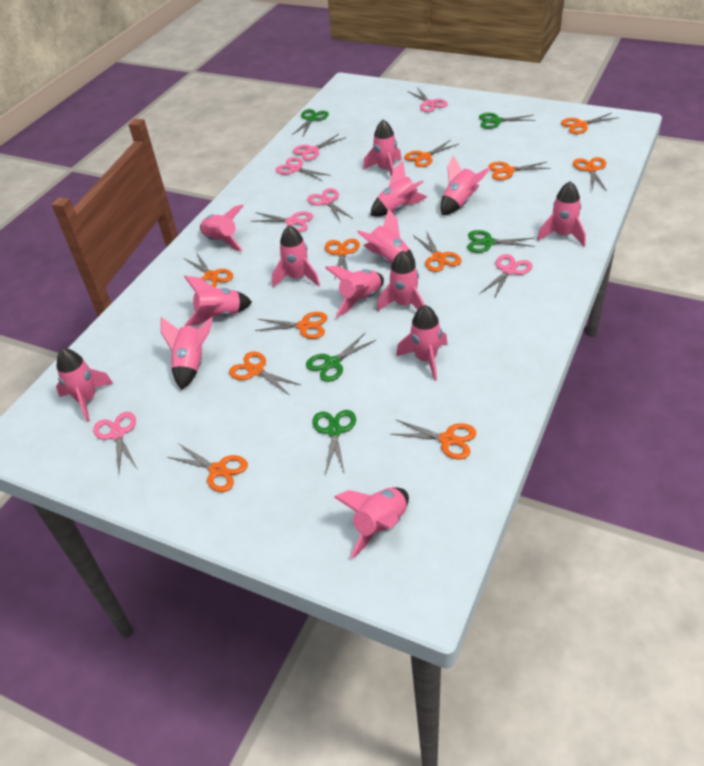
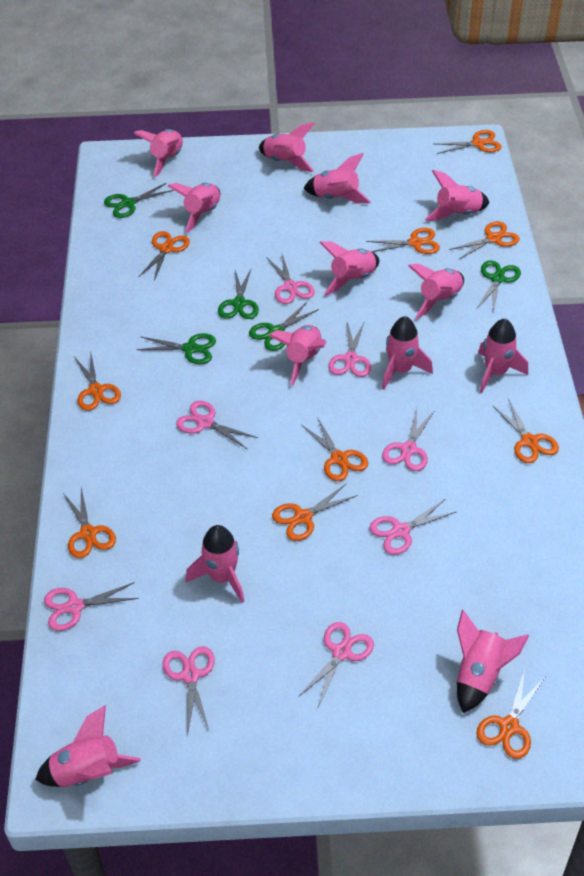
orange scissors: 11 -> 10
pink rocket: 14 -> 13
pink scissors: 7 -> 8

